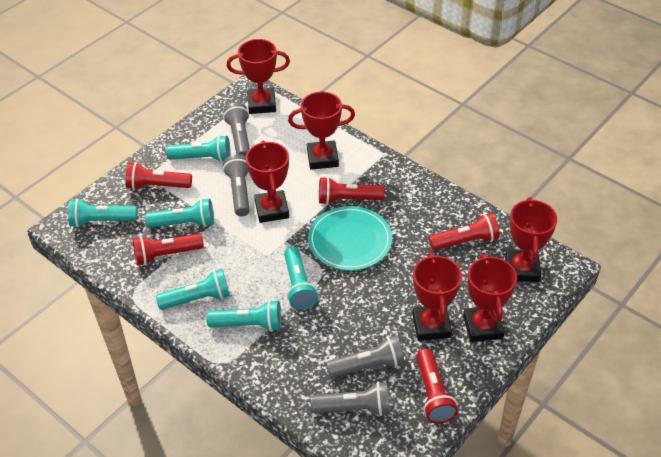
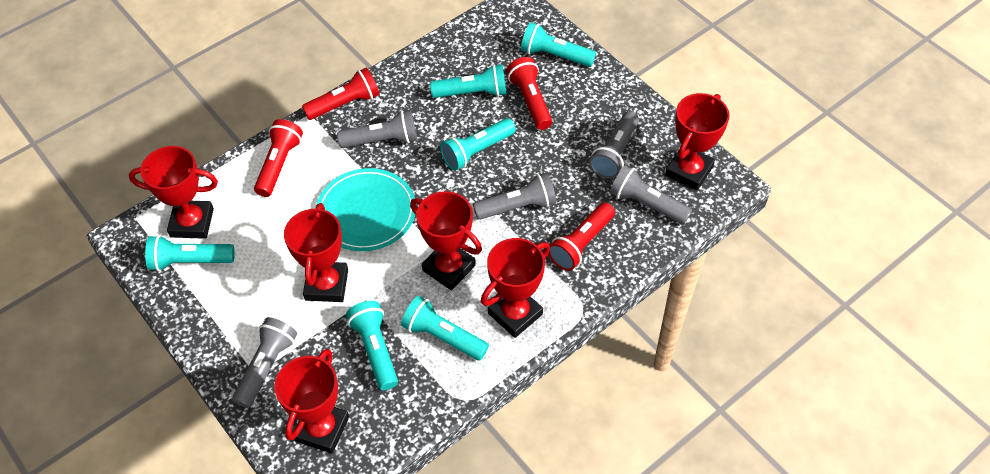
grey flashlight: 4 -> 5
red flashlight: 5 -> 4

